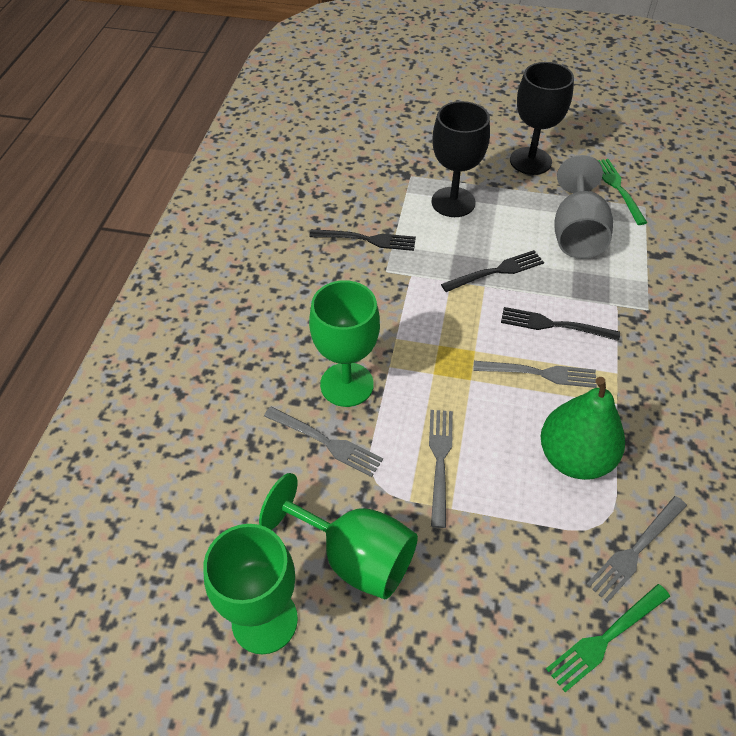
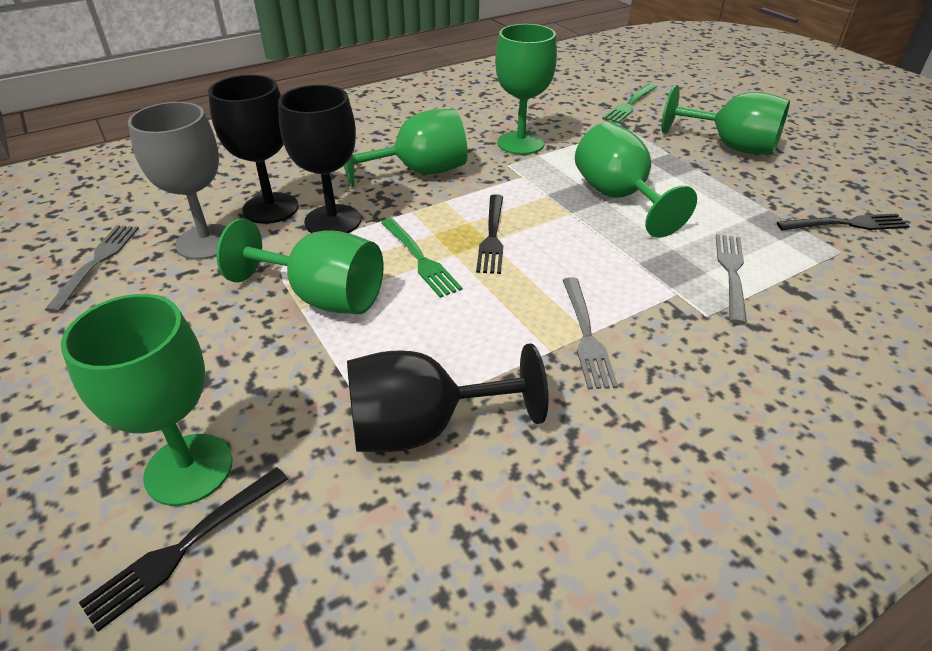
black goblet: 2 -> 3
green goblet: 3 -> 6
green pear: 1 -> 0
grey fork: 4 -> 3

